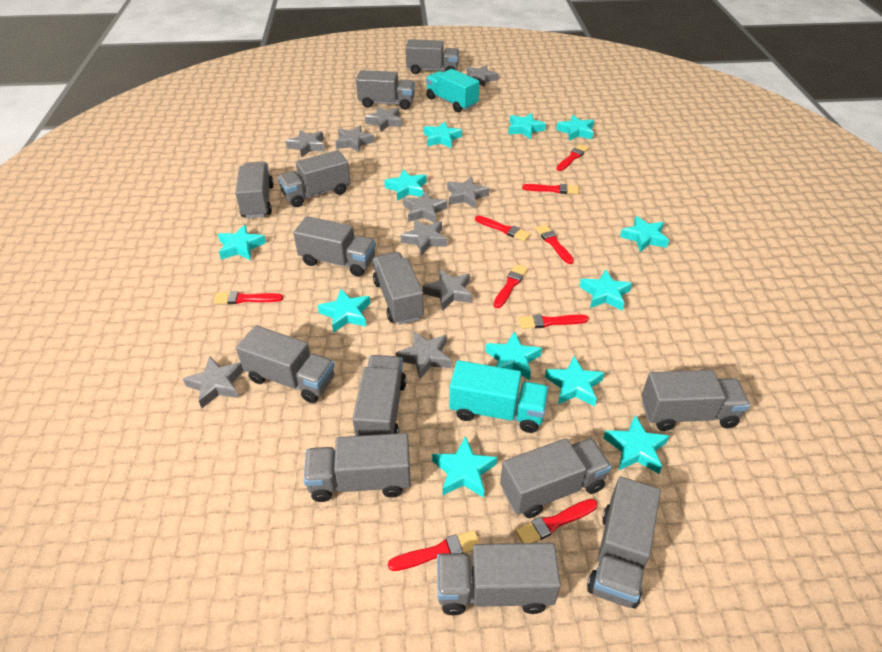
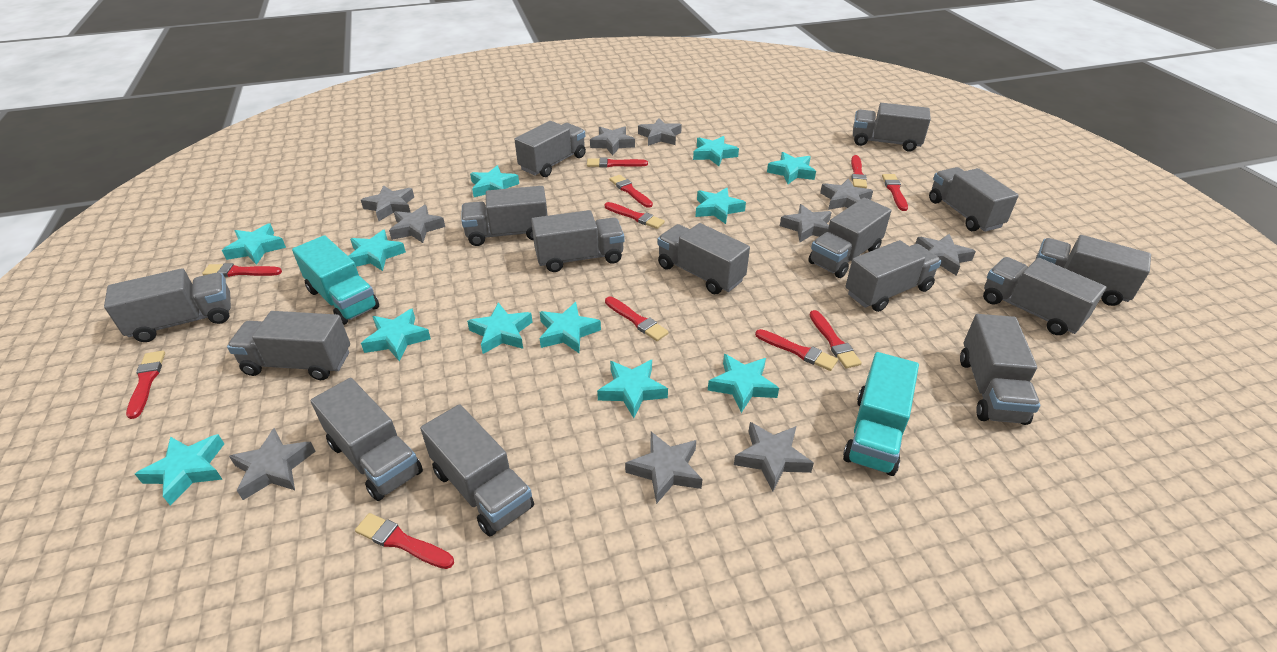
grey truck: 13 -> 15
red brush: 9 -> 11

